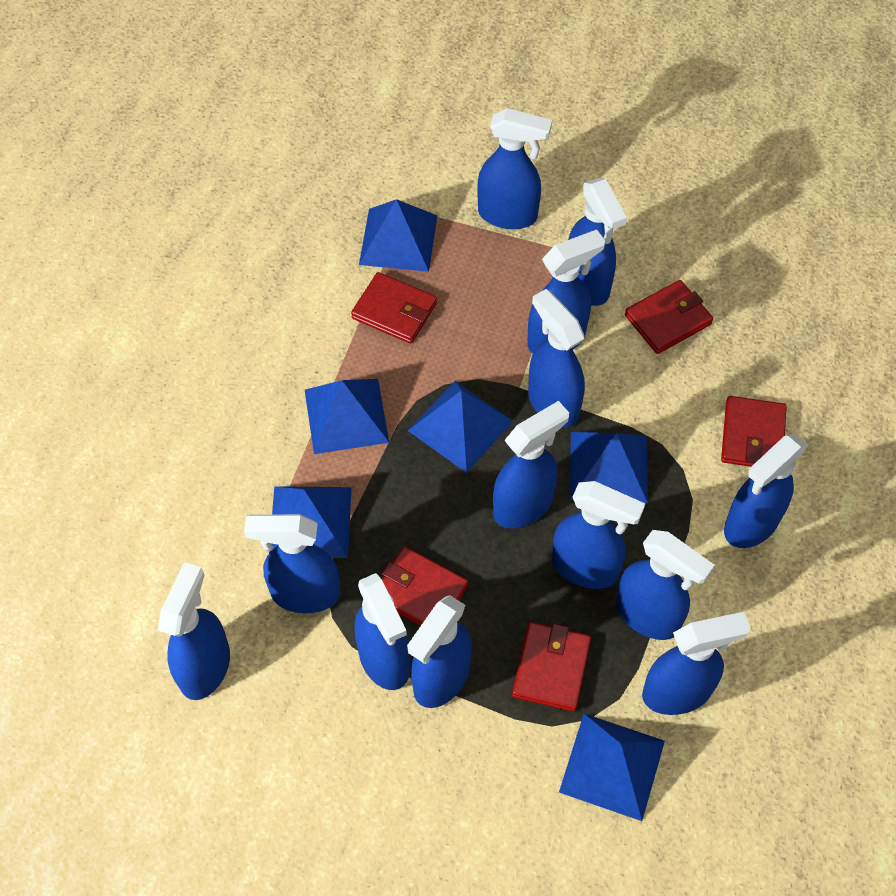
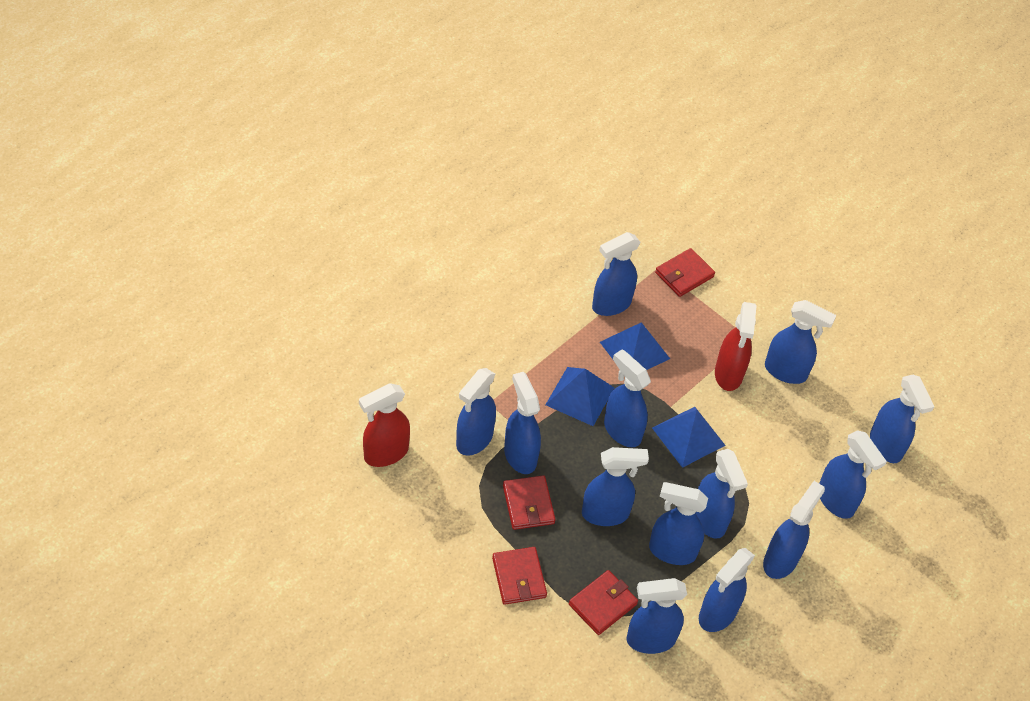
blue pyramid: 6 -> 3
red spray bottle: 0 -> 2
red wallet: 5 -> 4

